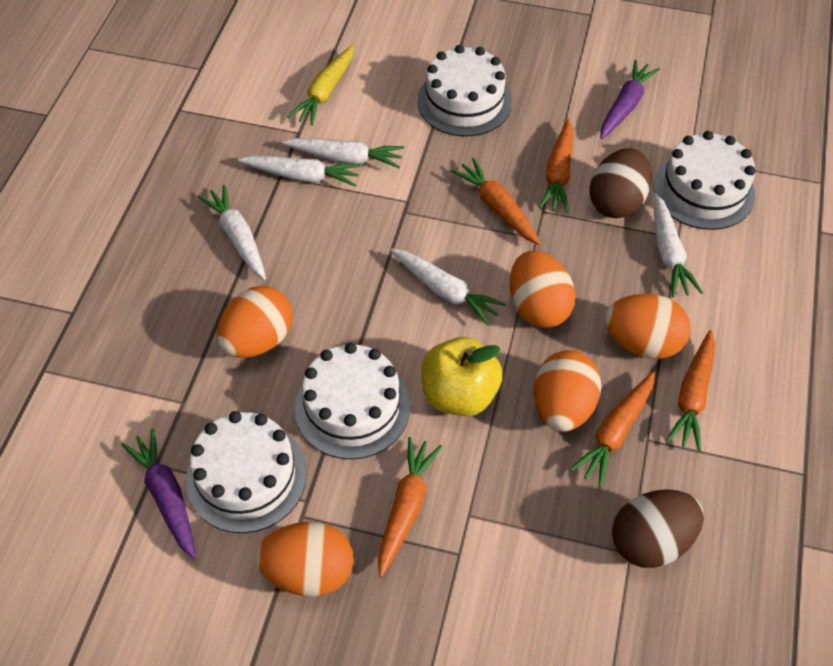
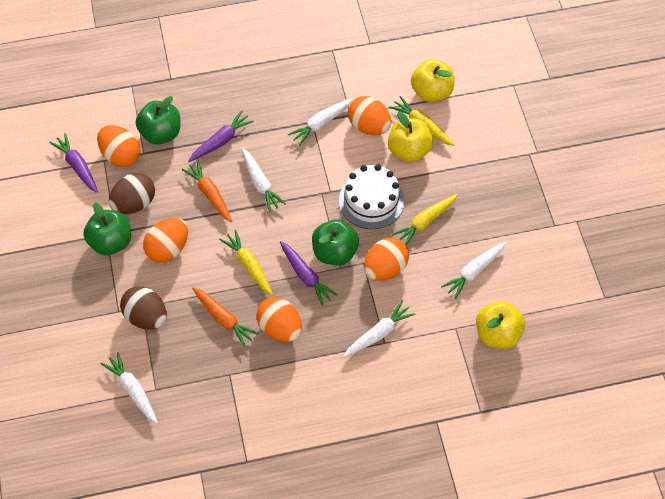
green apple: 0 -> 3
orange carrot: 5 -> 2
purple carrot: 2 -> 3
white cake: 4 -> 1
yellow apple: 1 -> 3
yellow carrot: 1 -> 3

